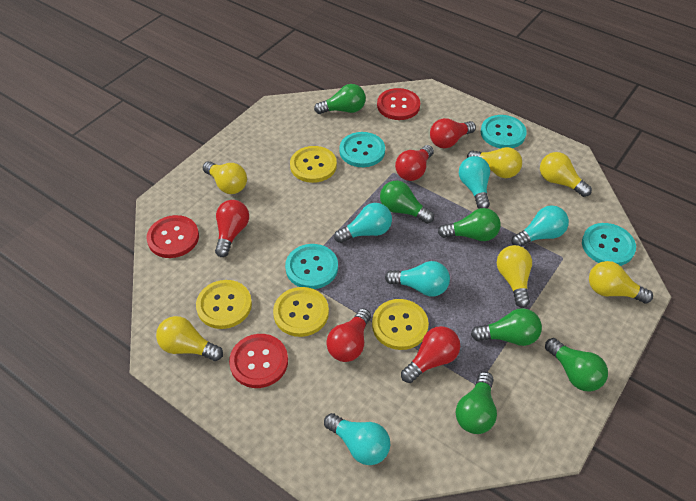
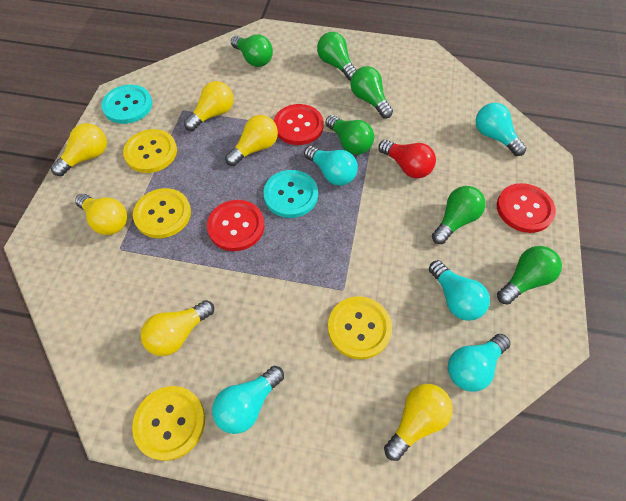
red light bulb: 5 -> 1
turquoise button: 4 -> 2

